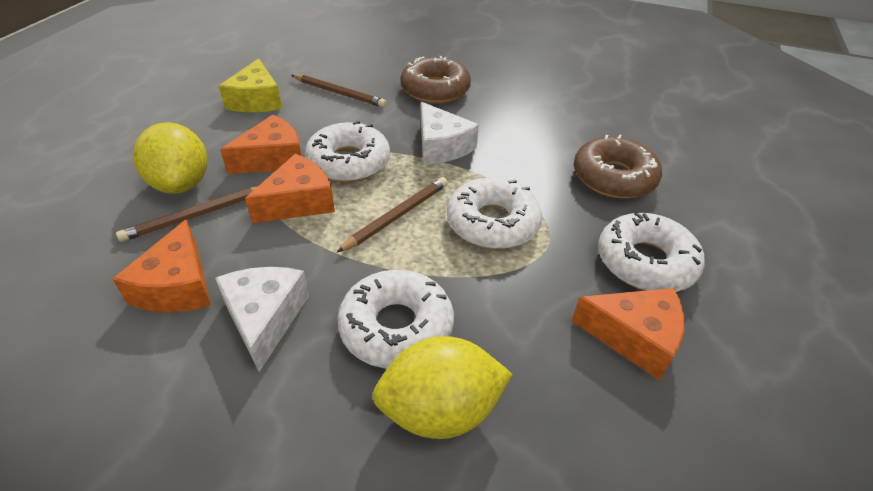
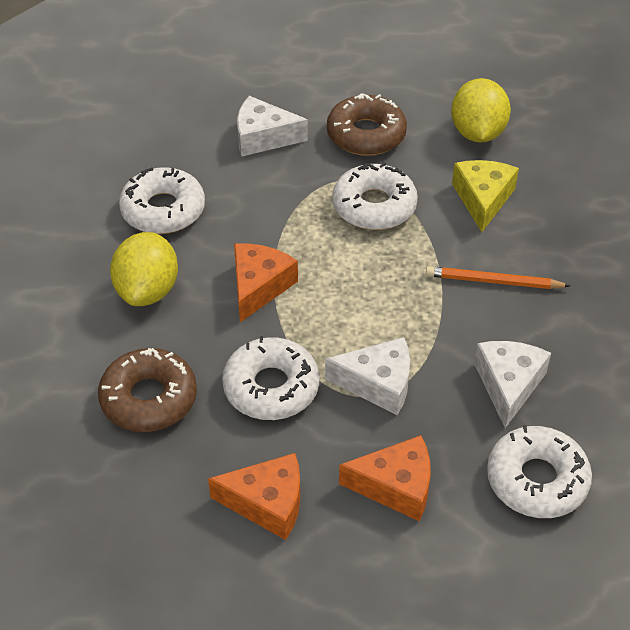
brown pencil: 3 -> 0
orange cheese: 4 -> 3
orange pencil: 0 -> 1
white cheese: 2 -> 3

